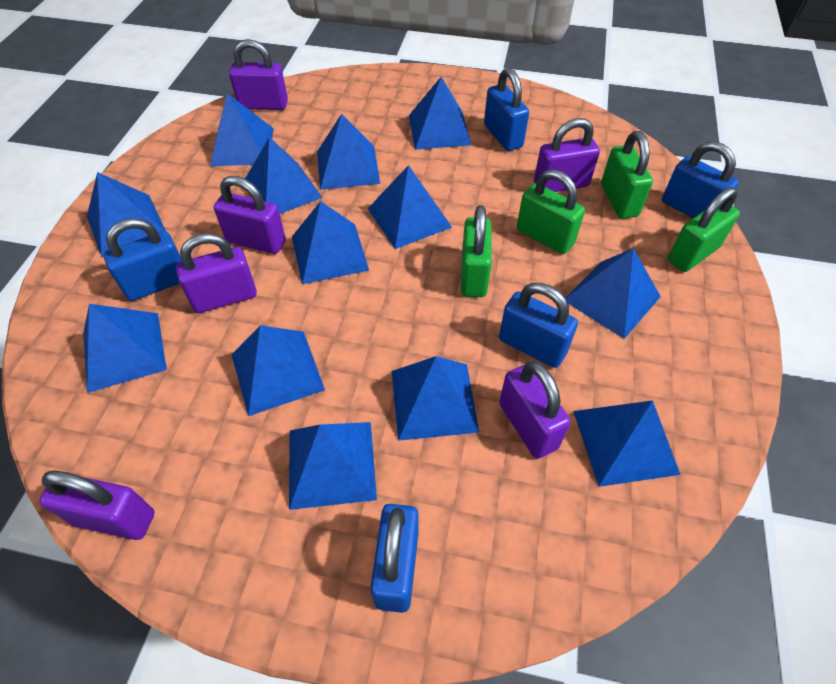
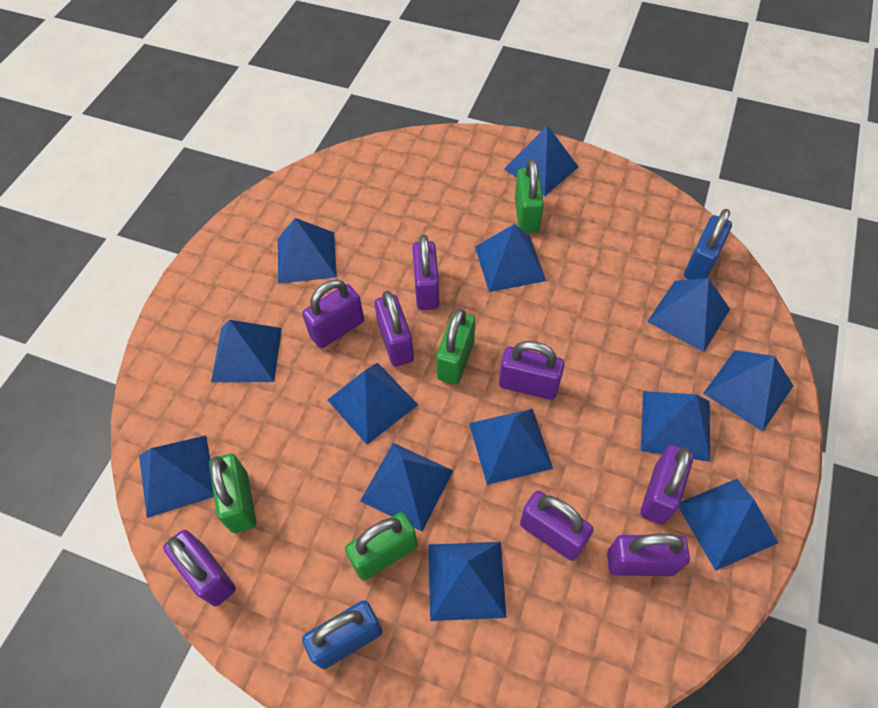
blue padlock: 5 -> 2
purple padlock: 6 -> 8

